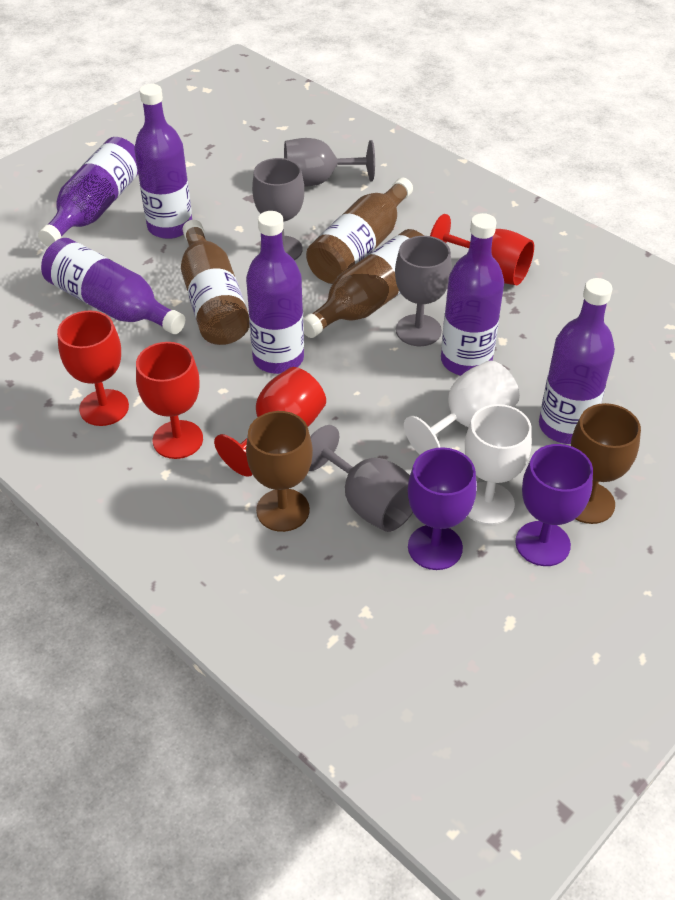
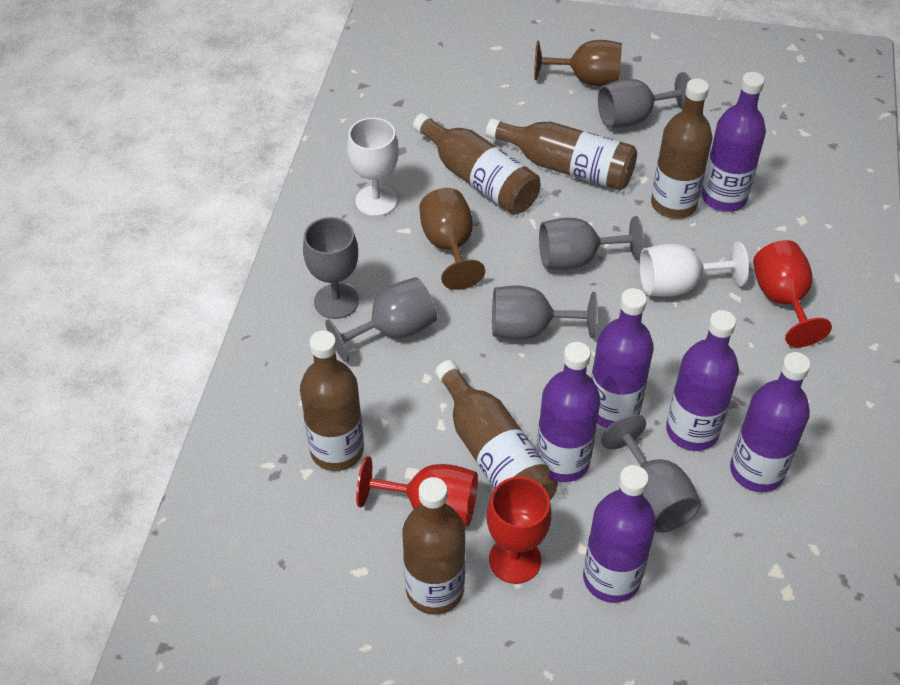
brown bottle: 3 -> 6
grey goblet: 4 -> 6
purple goblet: 2 -> 0
red goblet: 4 -> 3

